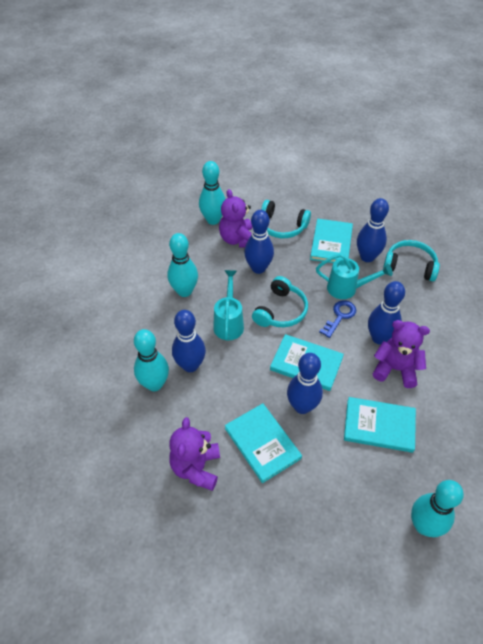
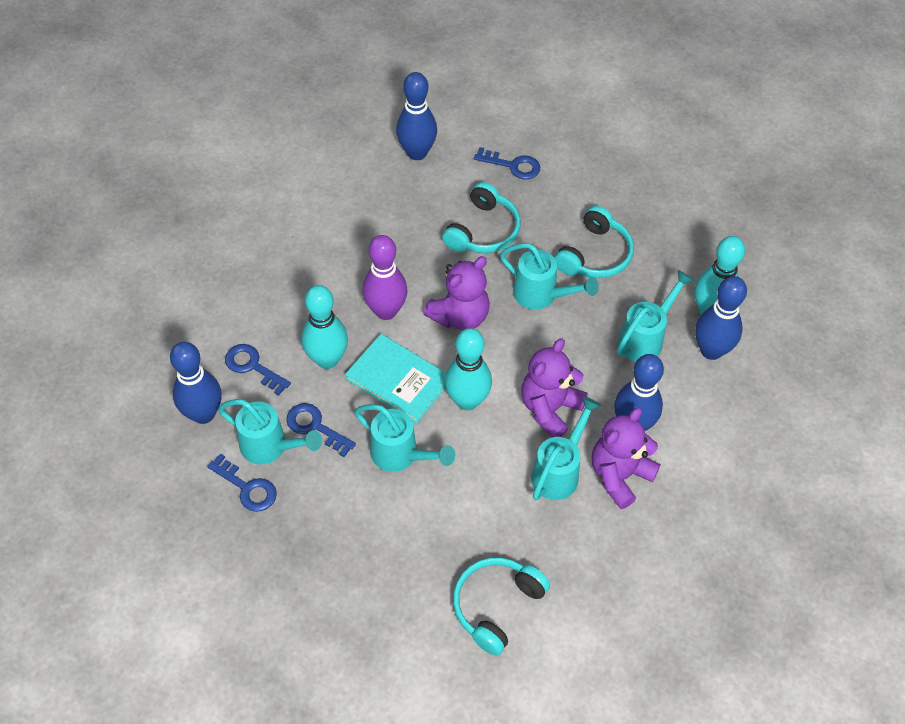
blue bowling pin: 5 -> 4
blue key: 1 -> 4
purple bowling pin: 0 -> 1
turquoise book: 4 -> 1
turquoise bowling pin: 4 -> 3
turquoise watering can: 2 -> 5

